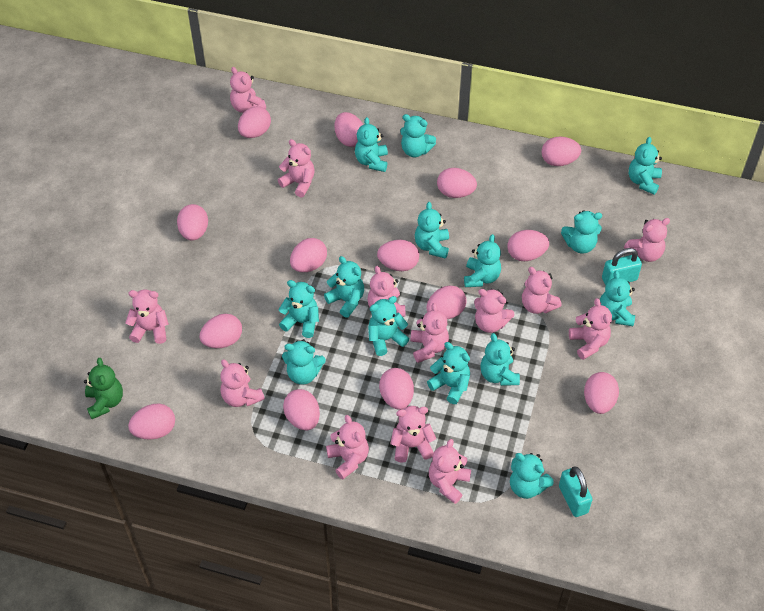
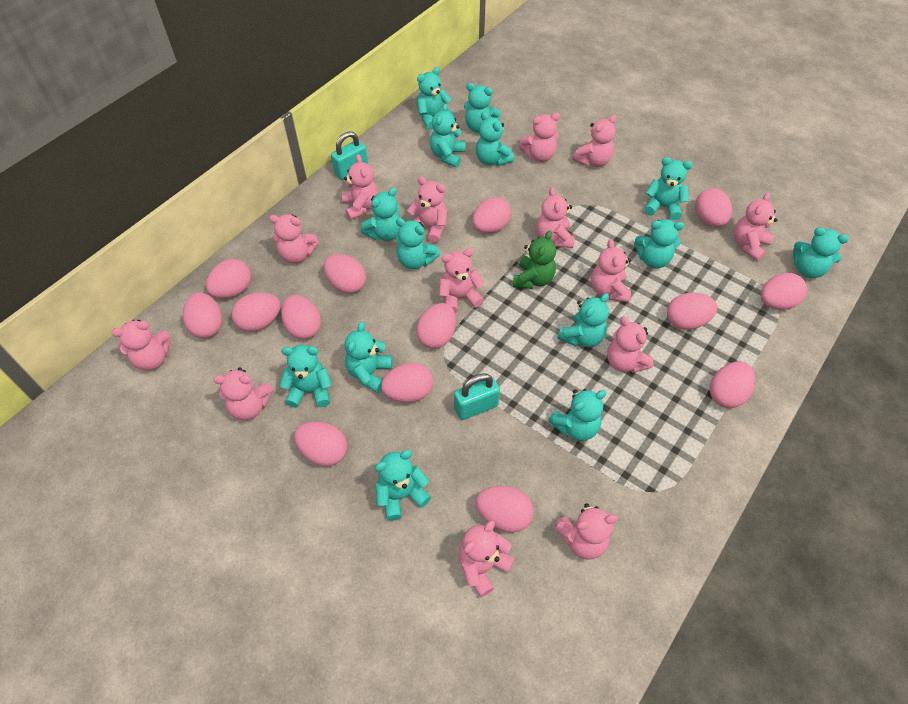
pink teddy bear: 13 -> 14

